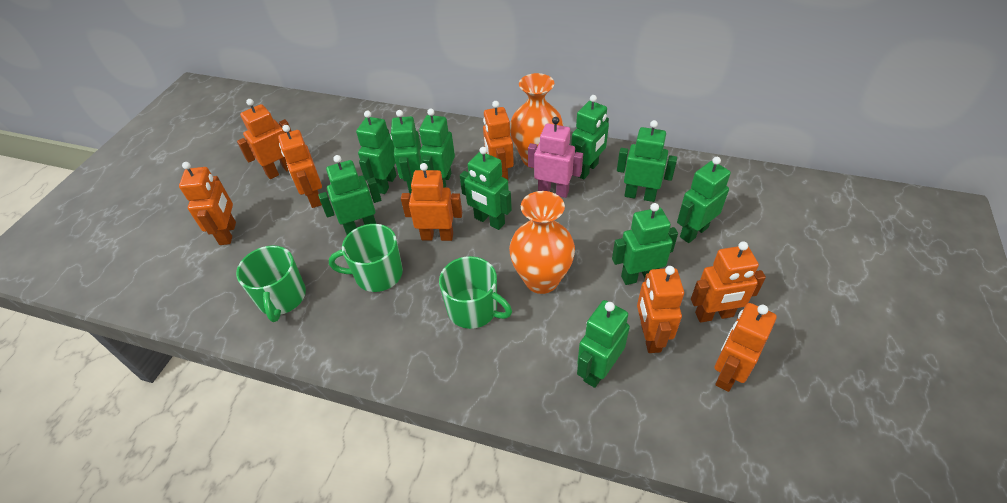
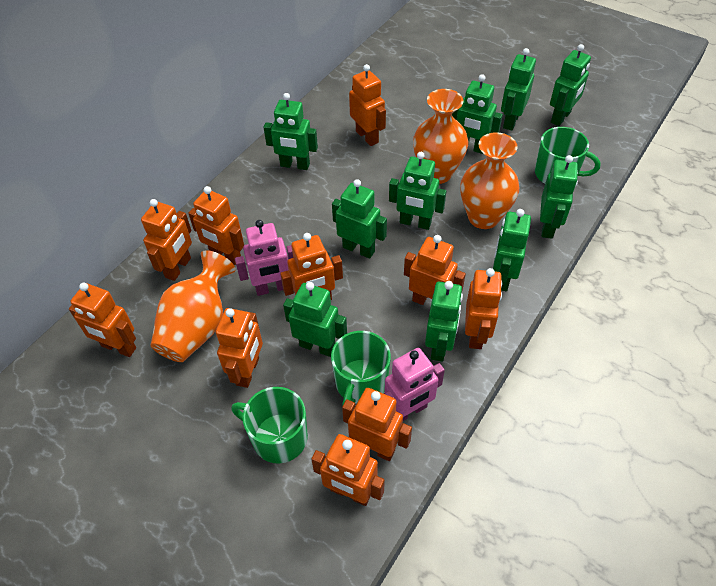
orange robot: 8 -> 10
orange vase: 2 -> 3
pink robot: 1 -> 2

